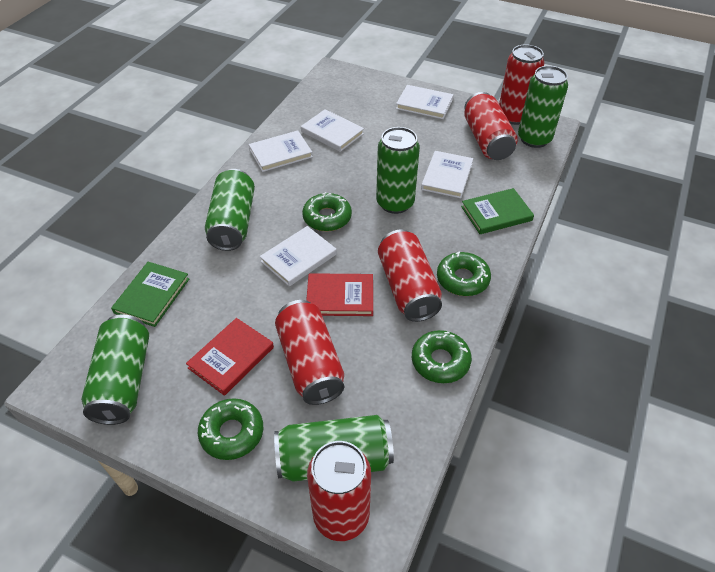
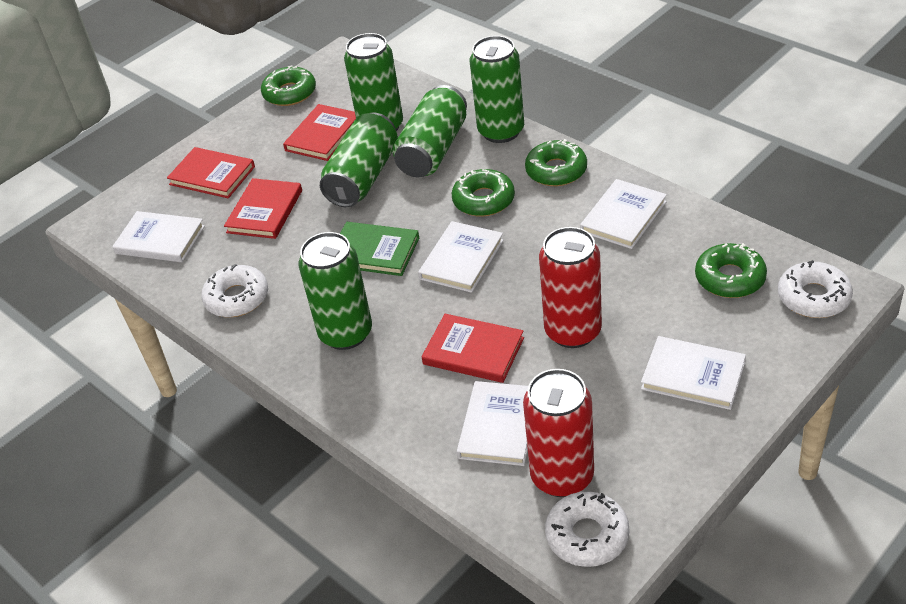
green book: 2 -> 1
red book: 2 -> 4
red can: 5 -> 2
white donut: 0 -> 3

